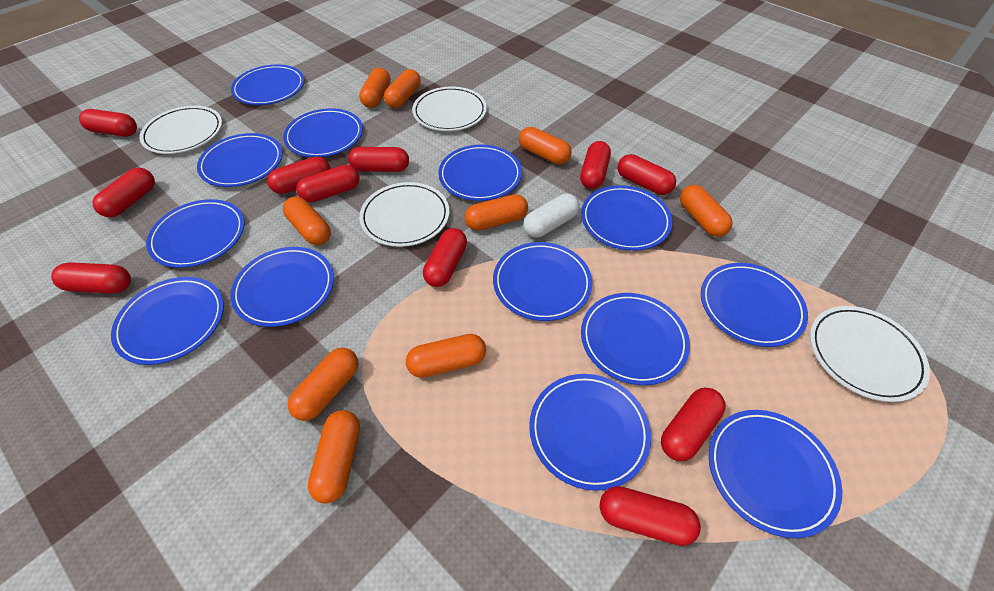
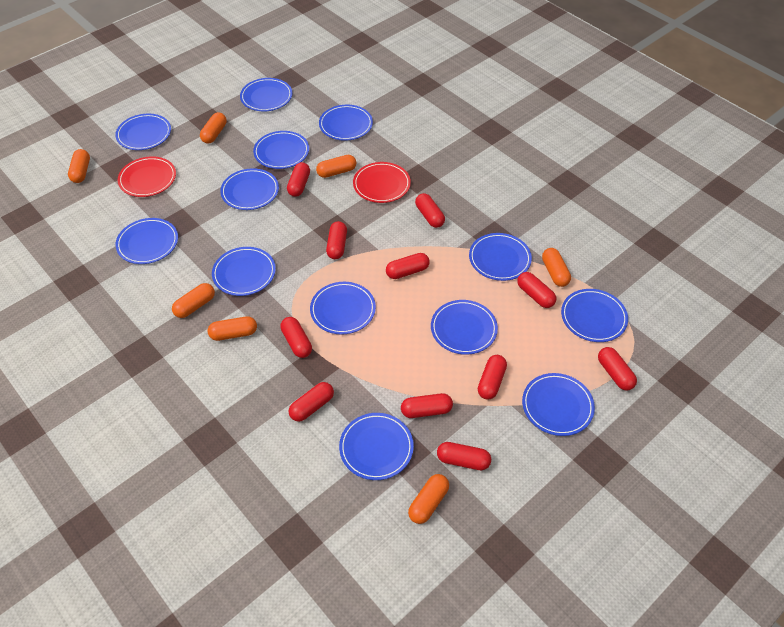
orange capsule: 9 -> 7
red plate: 0 -> 2
white capsule: 1 -> 0
white plate: 4 -> 0

